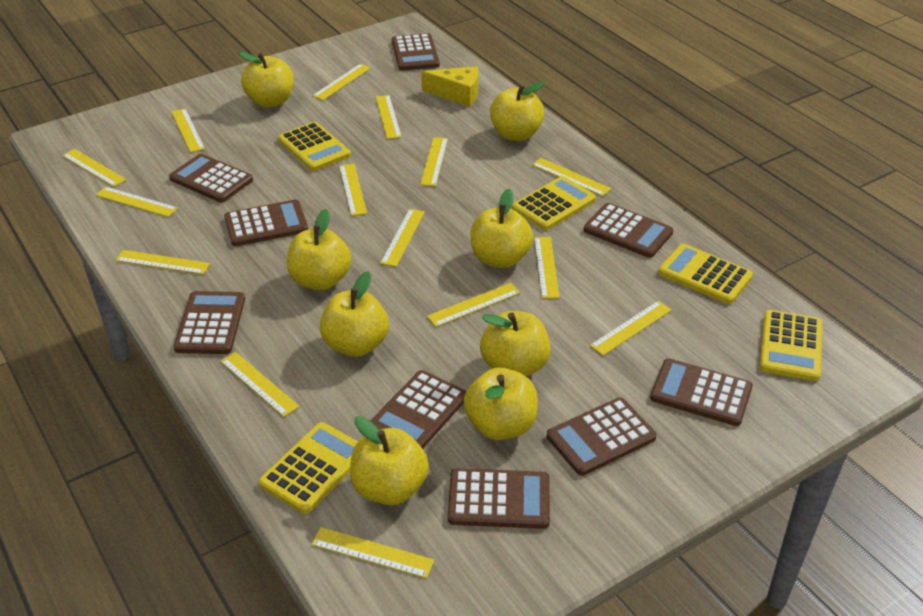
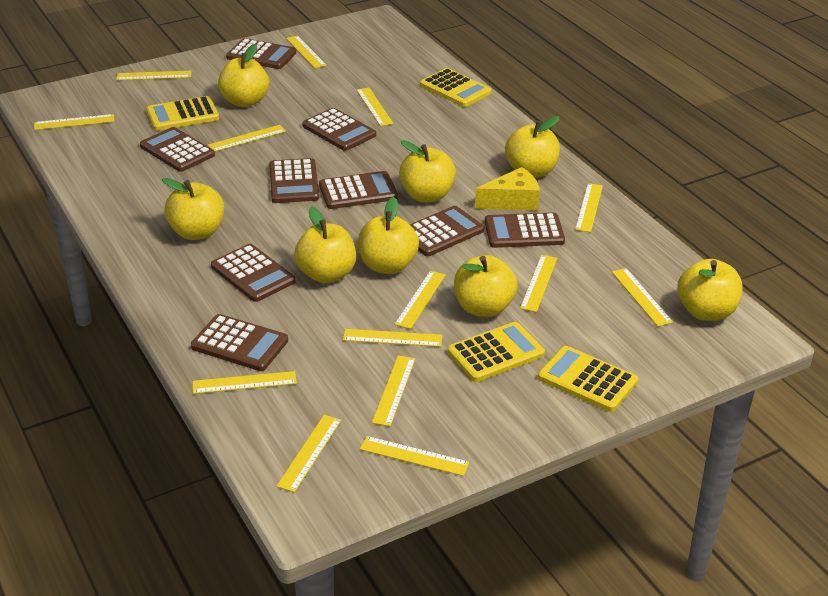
yellow calculator: 5 -> 4
yellow ruler: 15 -> 14

